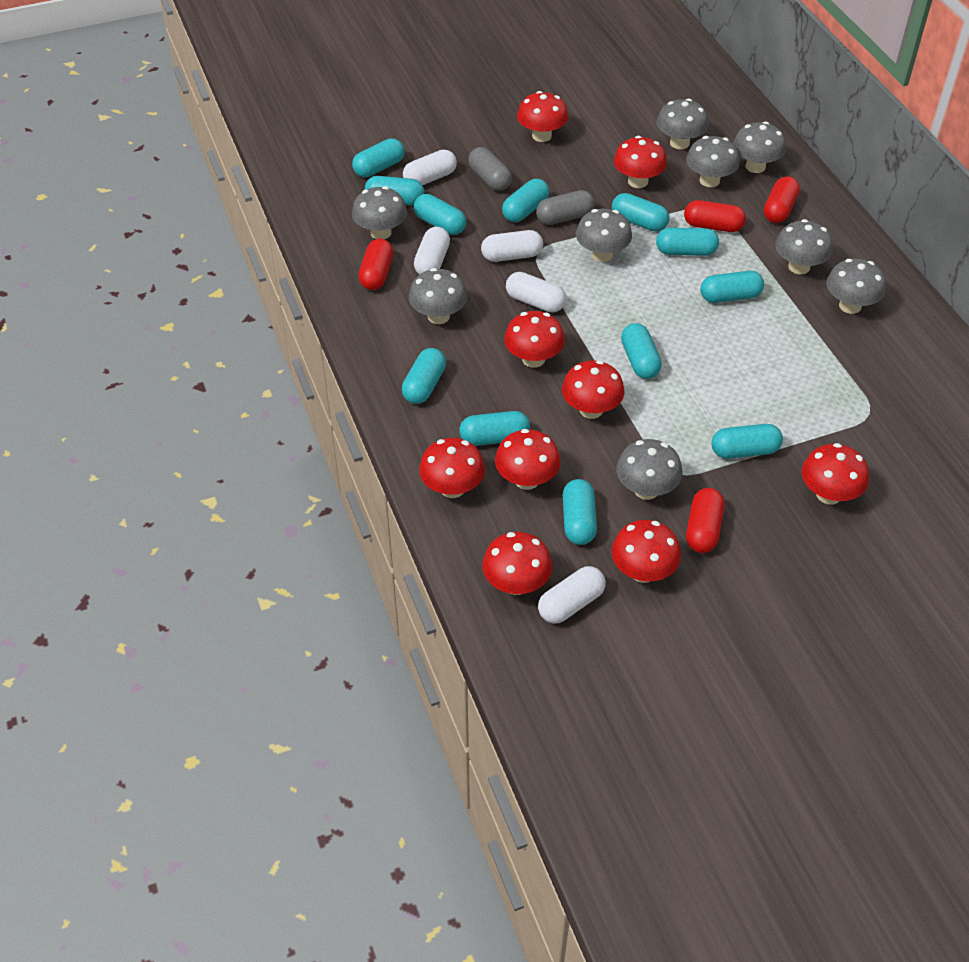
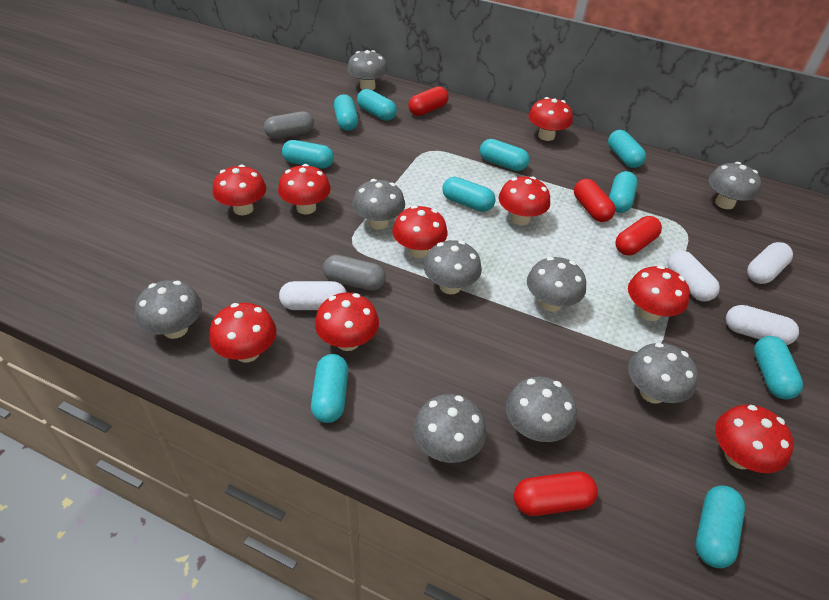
turquoise capsule: 12 -> 10
white capsule: 5 -> 4

